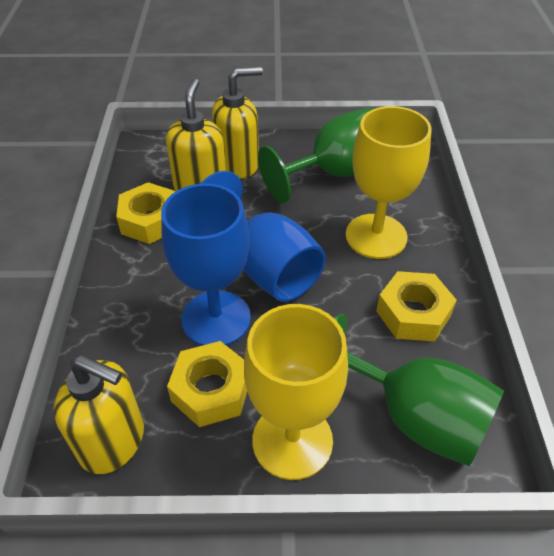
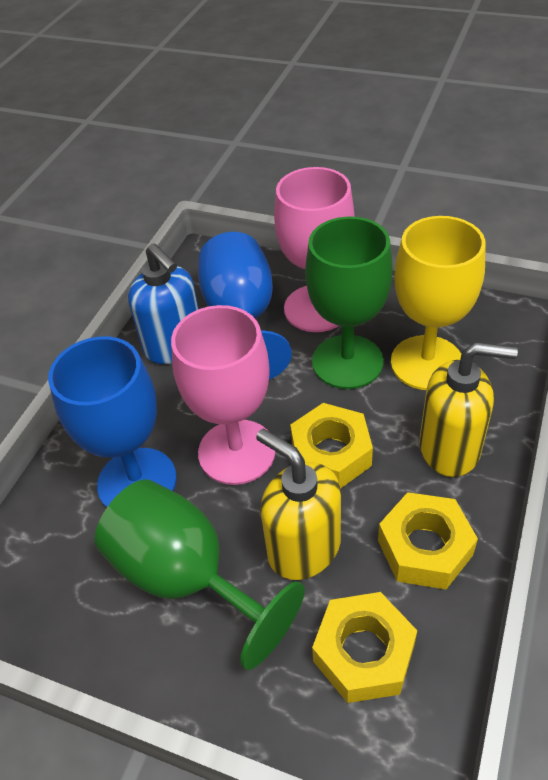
blue soap dispenser: 0 -> 1
pink goblet: 0 -> 2
yellow goblet: 2 -> 1
yellow soap dispenser: 3 -> 2

